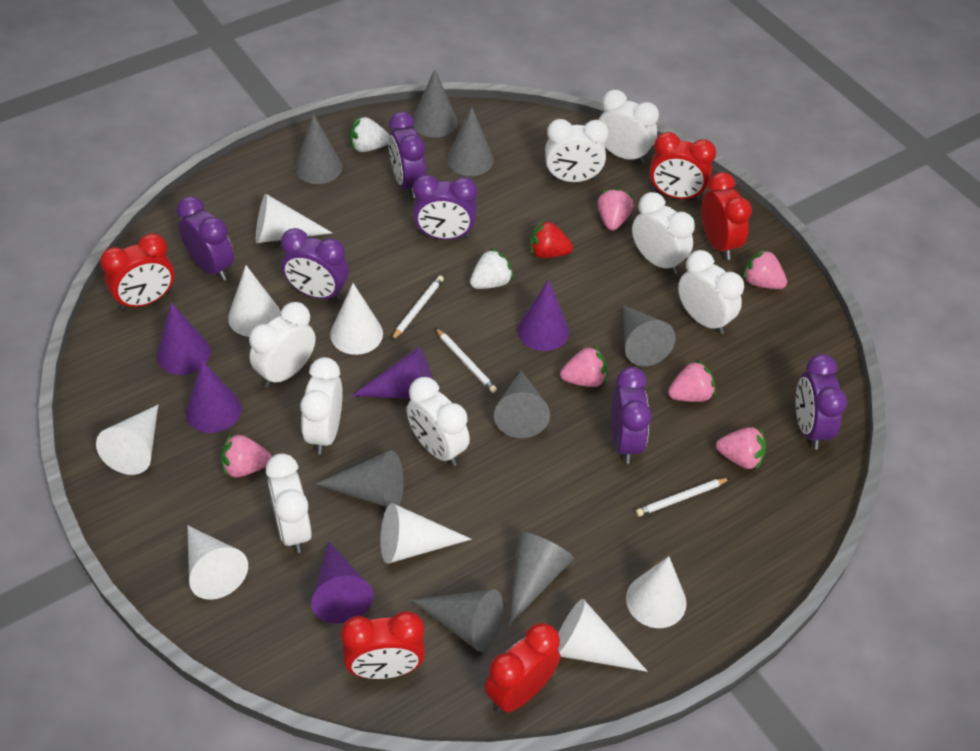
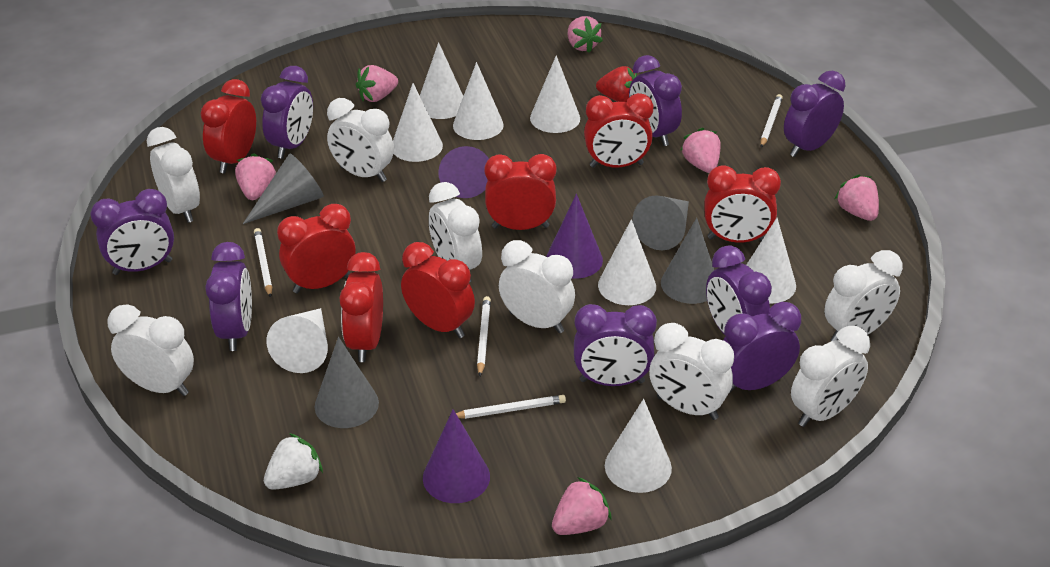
grey cone: 8 -> 4
purple clock: 6 -> 8
purple cone: 5 -> 3
red clock: 5 -> 7
white pencil: 3 -> 4
white strawberry: 2 -> 1

